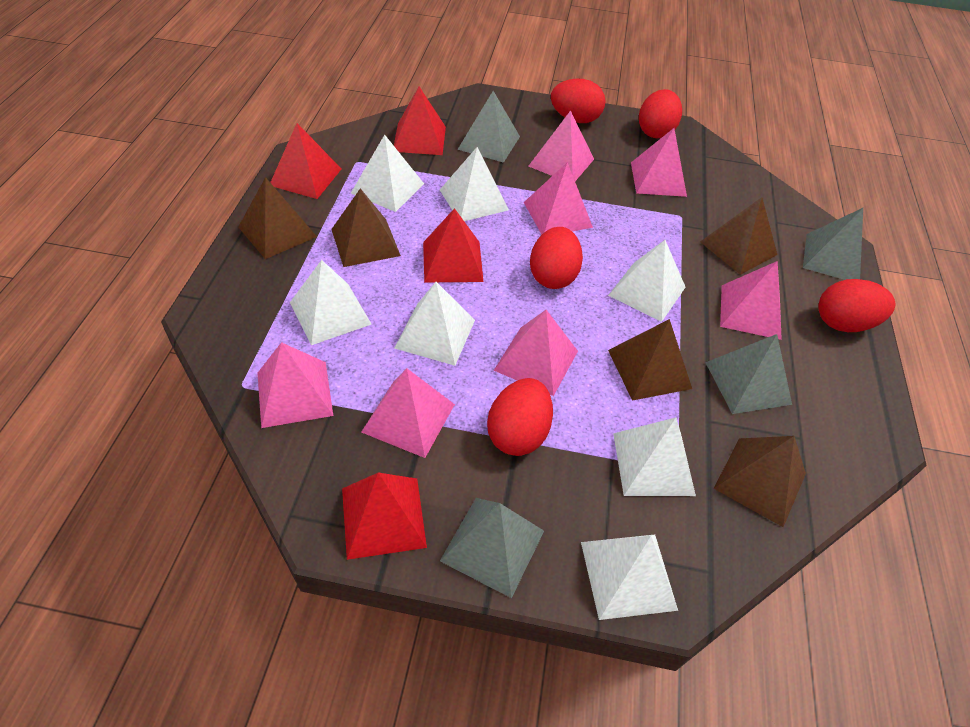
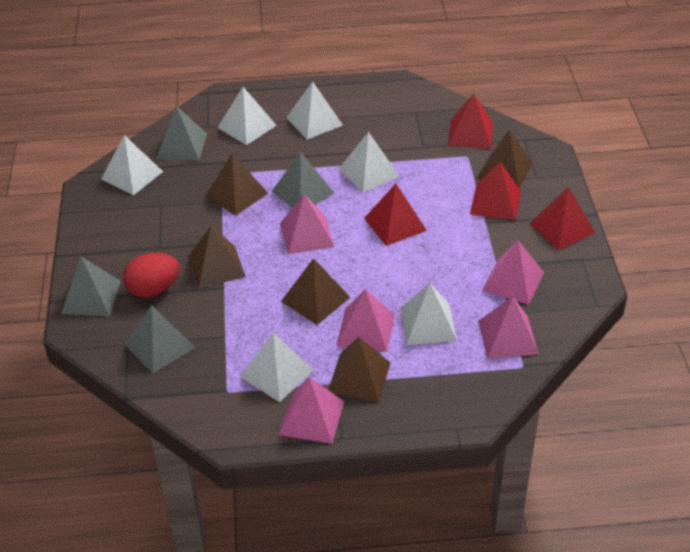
pink pyramid: 7 -> 5
red egg: 5 -> 1
white pyramid: 7 -> 6

